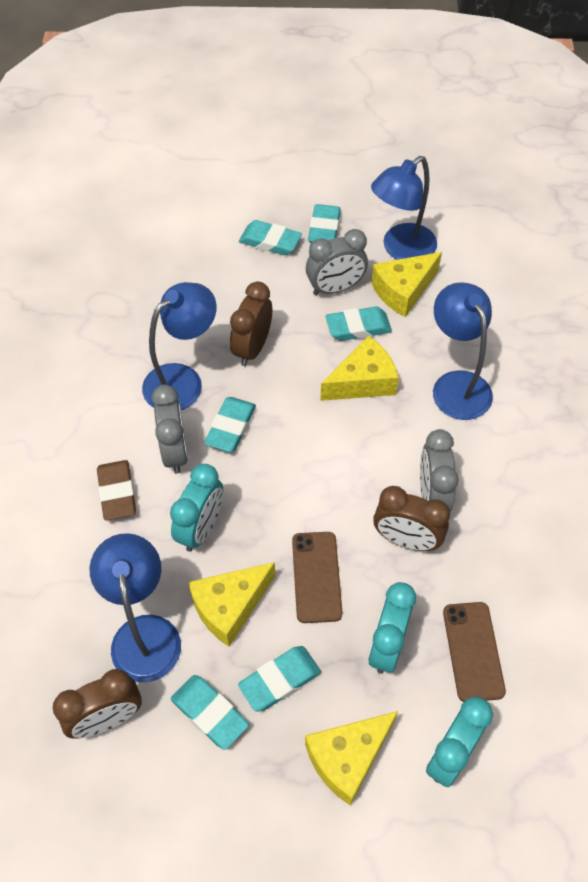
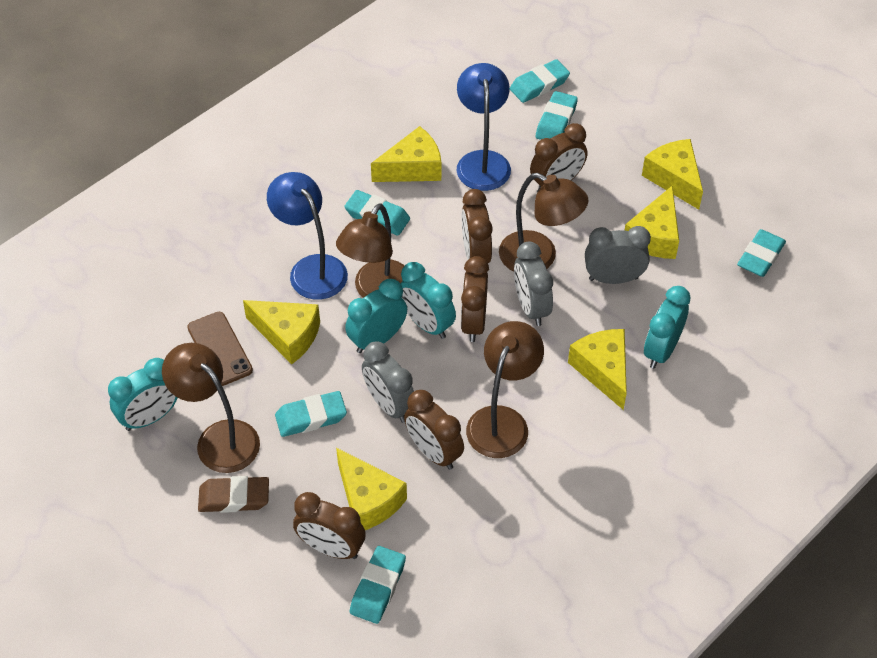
blue lamp: 4 -> 2
brown clock: 3 -> 5
brown lamp: 0 -> 4
brown phone: 2 -> 1
turquoise clock: 3 -> 4
yellow cheese: 4 -> 6

